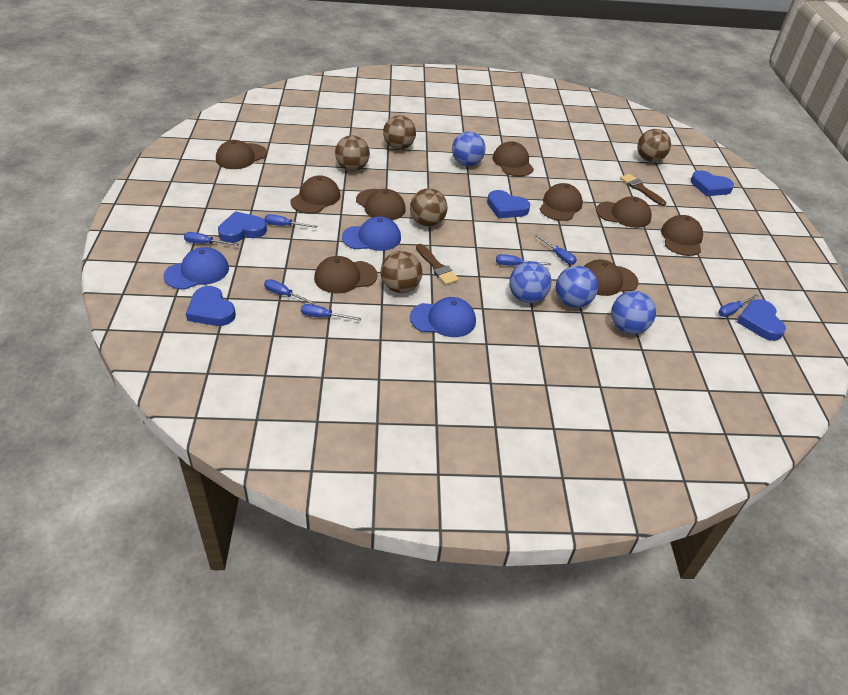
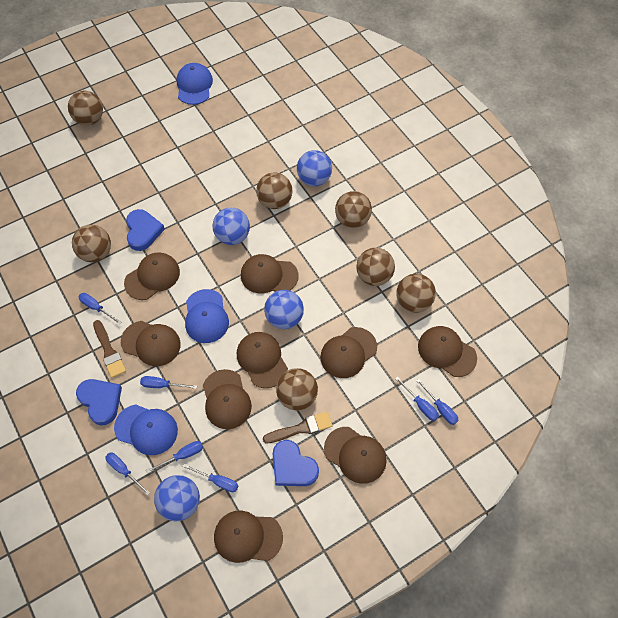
blue heart: 5 -> 3
brown ball: 5 -> 7

